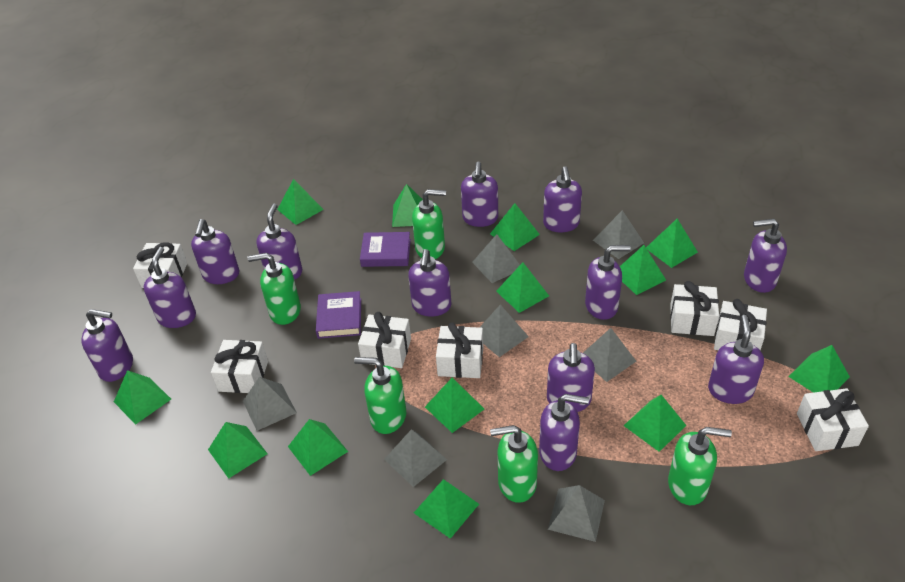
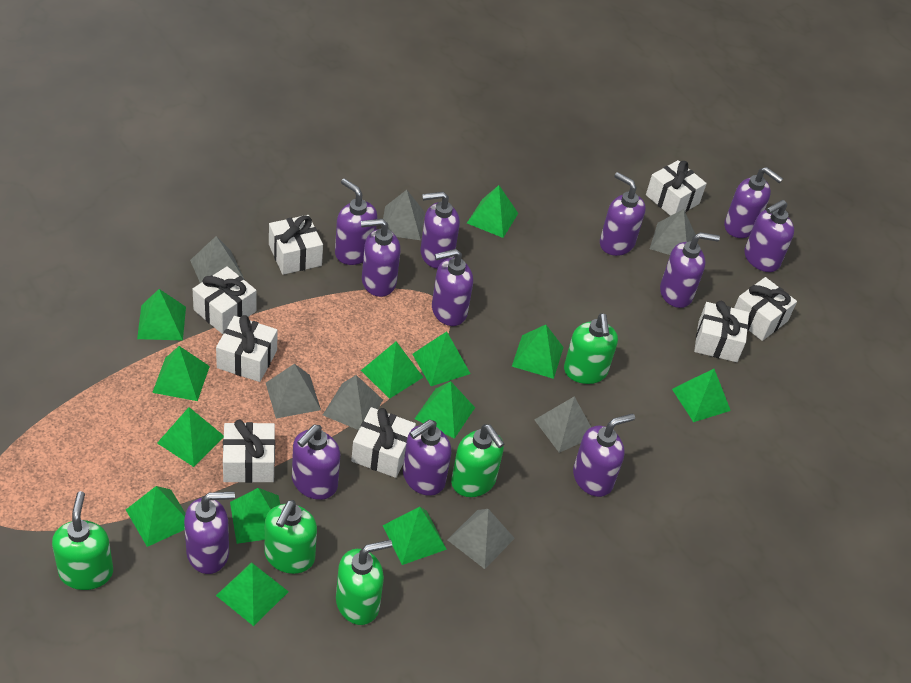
purple book: 2 -> 0
white gift: 7 -> 8

